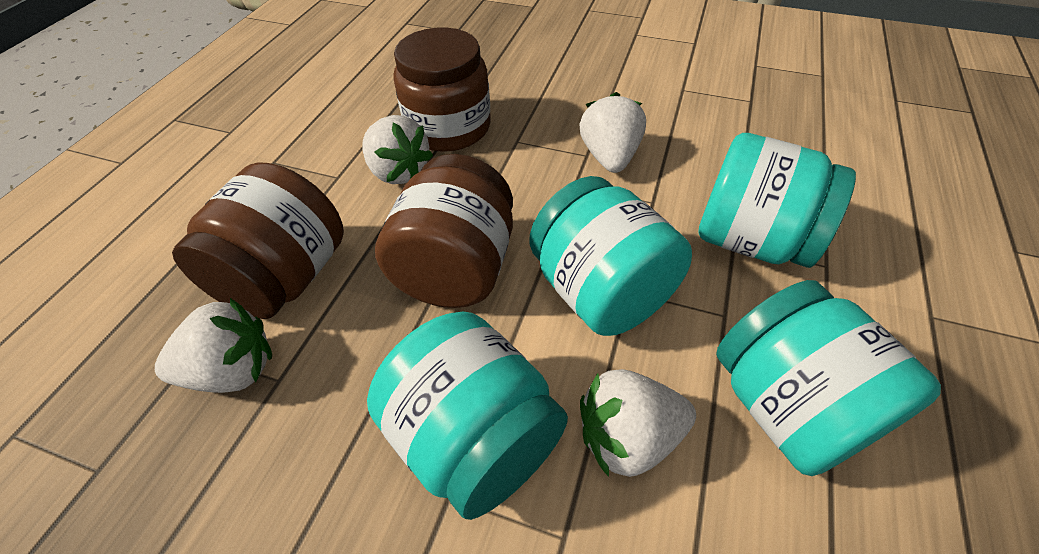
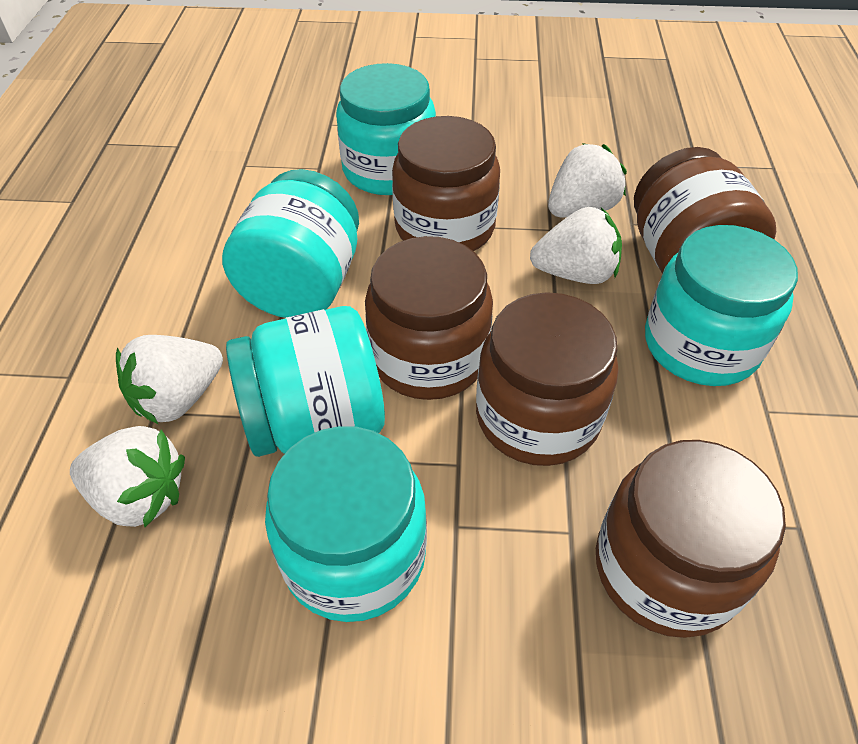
brown jar: 3 -> 5
turquoise jar: 4 -> 5

